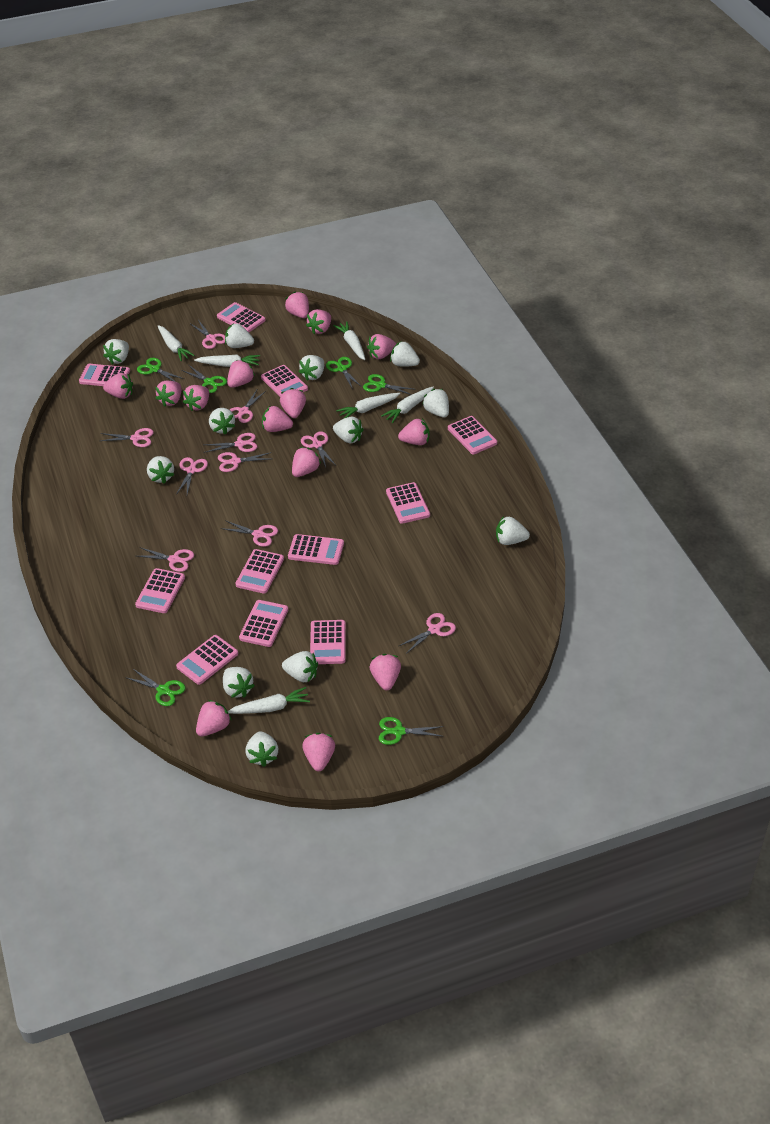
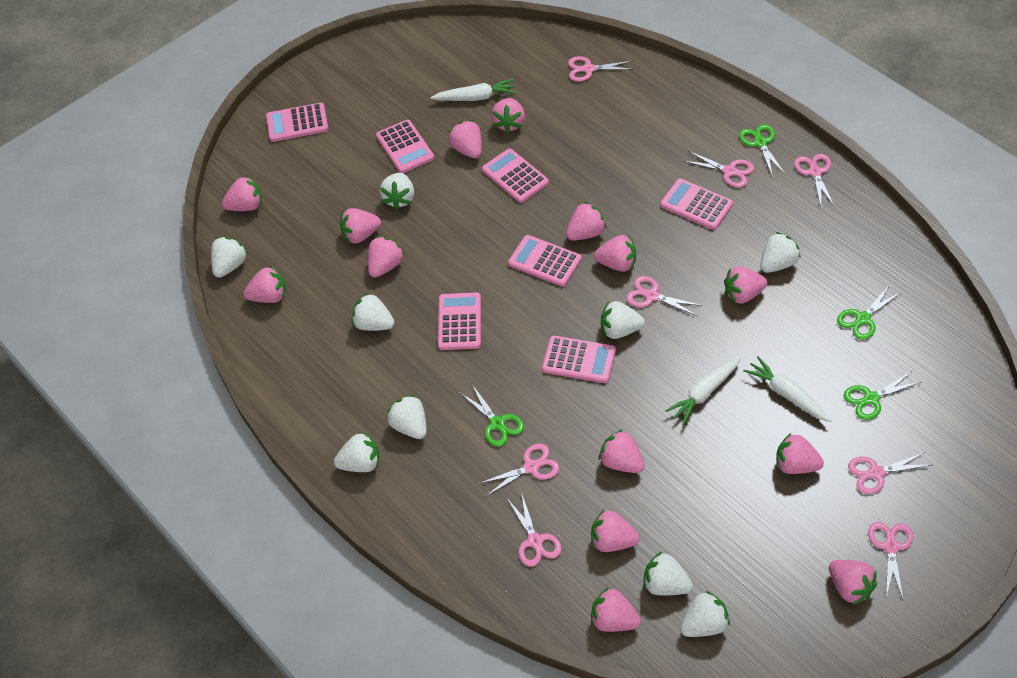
green scissors: 6 -> 4
pink calculator: 11 -> 7
pink scissors: 10 -> 8
white carrot: 6 -> 3
white strawberry: 12 -> 9

